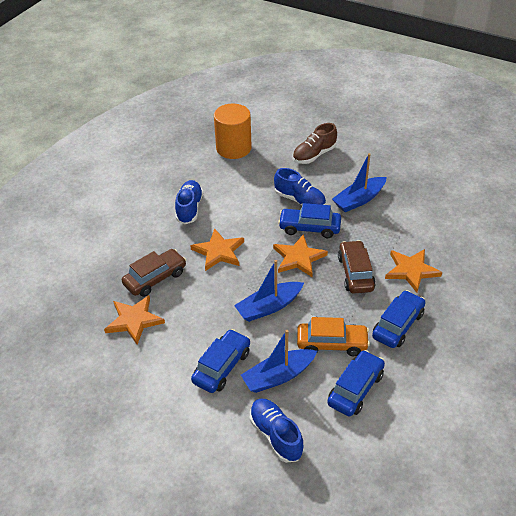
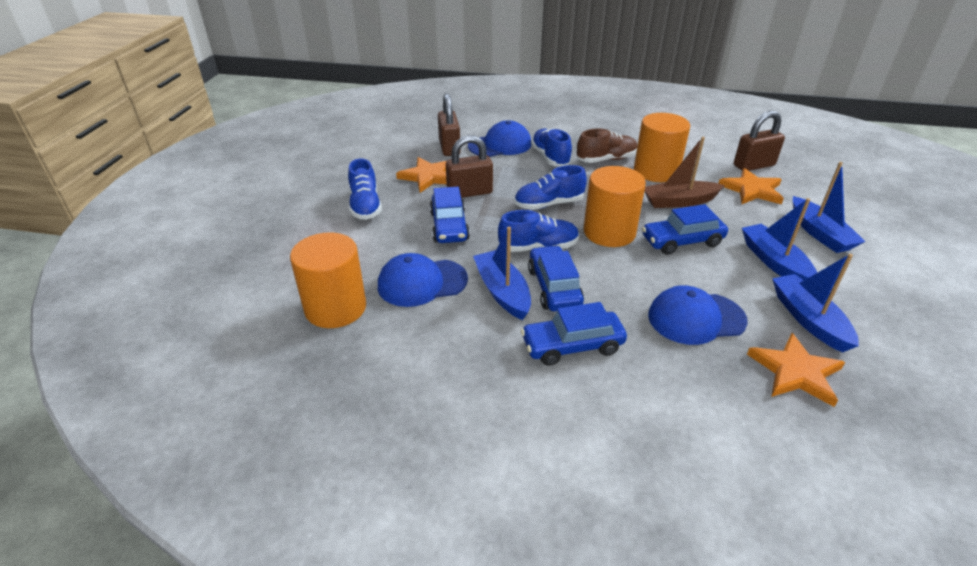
blue boat: 3 -> 4
blue cap: 0 -> 3
blue shoe: 3 -> 4
brown boat: 0 -> 1
brown car: 2 -> 0
brown padlock: 0 -> 3
orange car: 1 -> 0
orange cylinder: 1 -> 3
orange star: 4 -> 3

